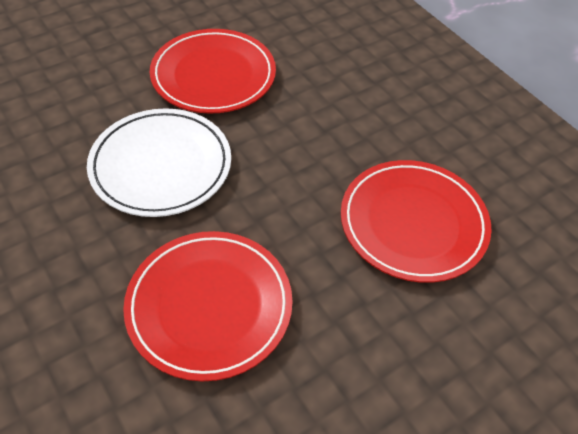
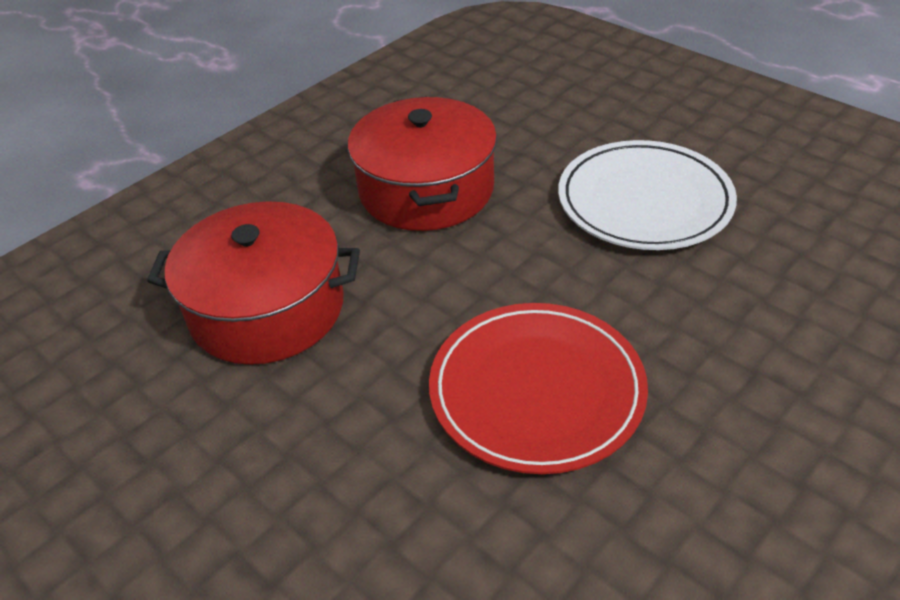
red plate: 3 -> 1
red pot: 0 -> 2

